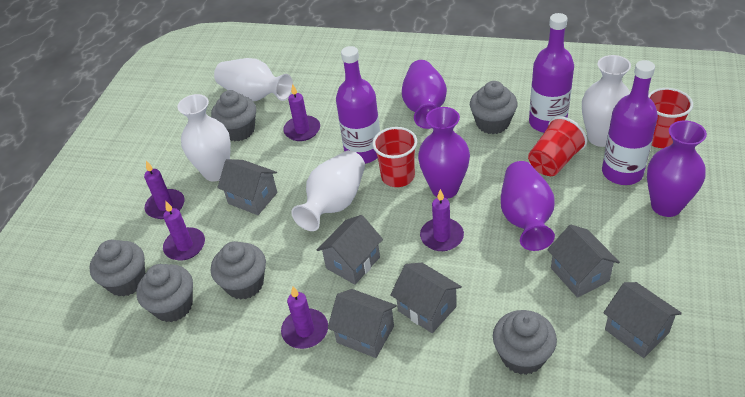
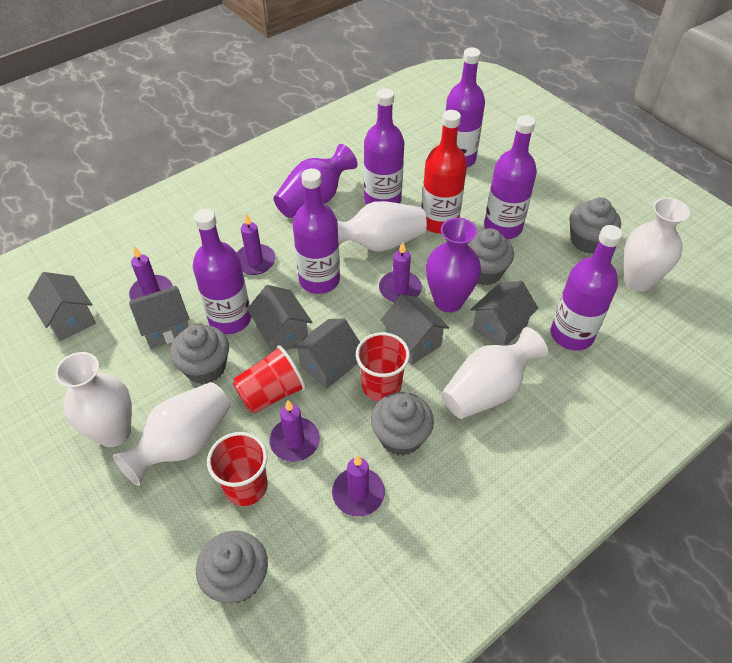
grey cupcake: 6 -> 5
purple bottle: 3 -> 6
purple vase: 4 -> 2
red bottle: 0 -> 1
white vase: 4 -> 5

